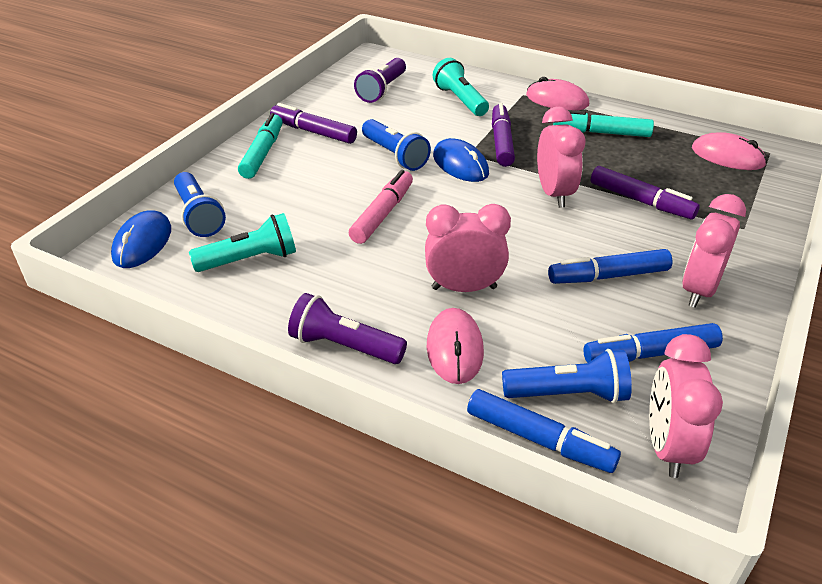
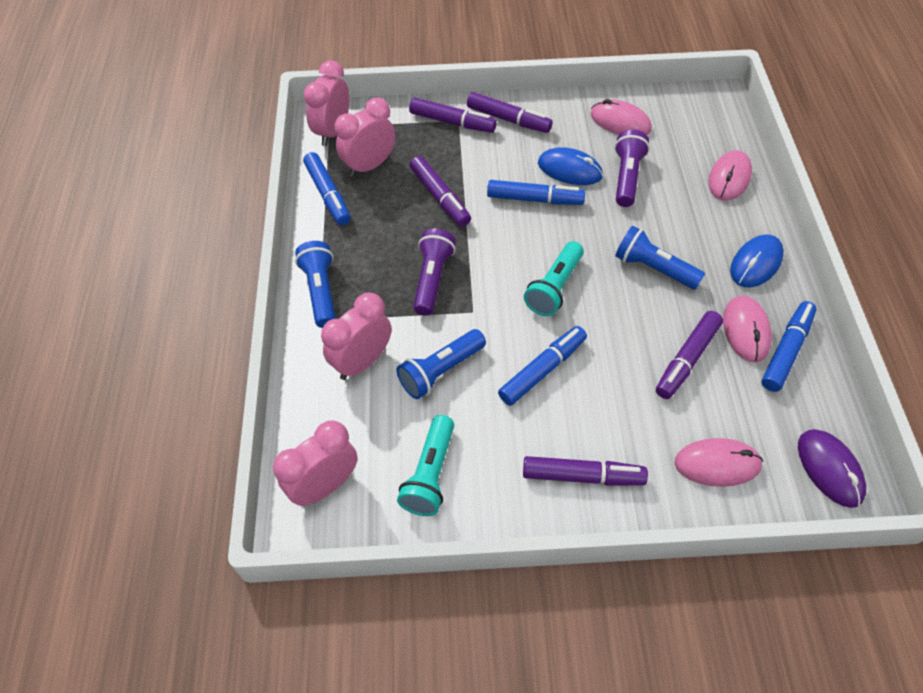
blue marker: 3 -> 4
pink marker: 1 -> 0
pink mouse: 3 -> 4
purple marker: 3 -> 5
purple mouse: 0 -> 1
turquoise marker: 2 -> 0

